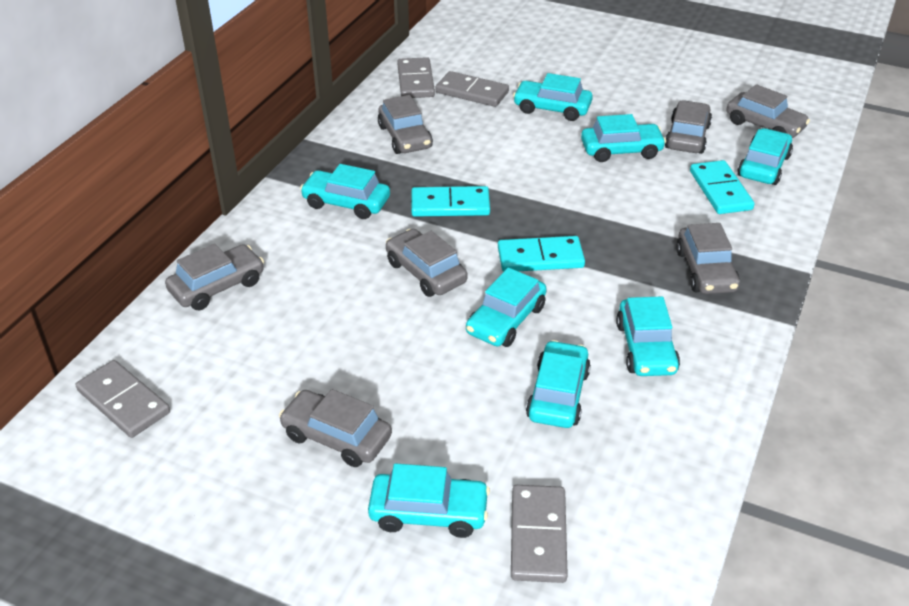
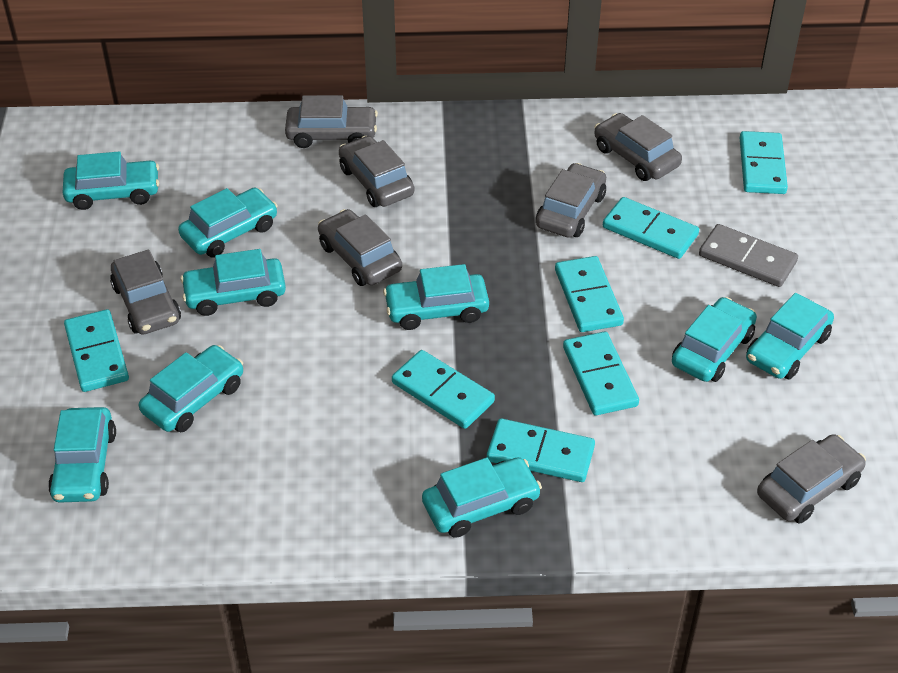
grey domino: 4 -> 1
turquoise car: 8 -> 9
turquoise domino: 3 -> 7

